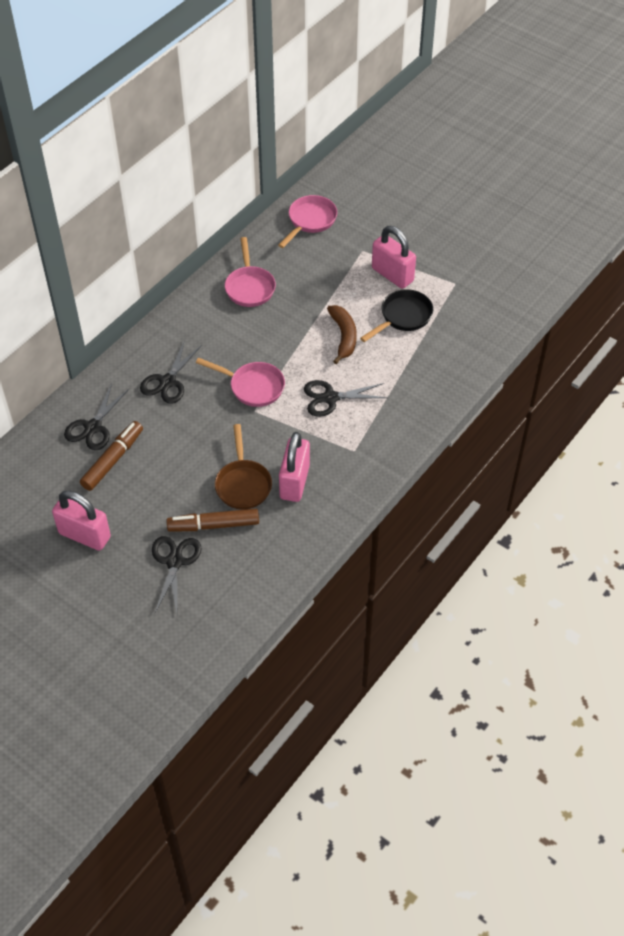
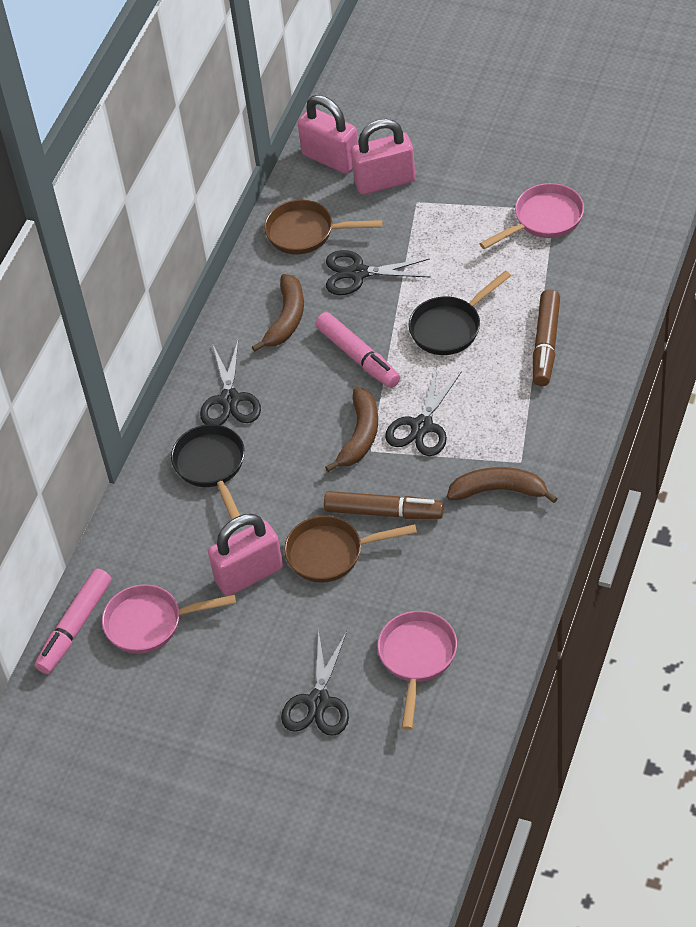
black pan: 1 -> 2
brown banana: 1 -> 3
brown pan: 1 -> 2
pink marker: 0 -> 2

